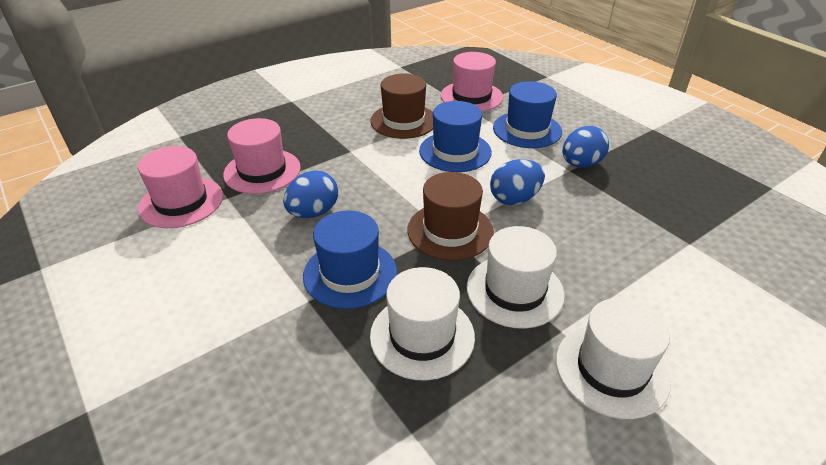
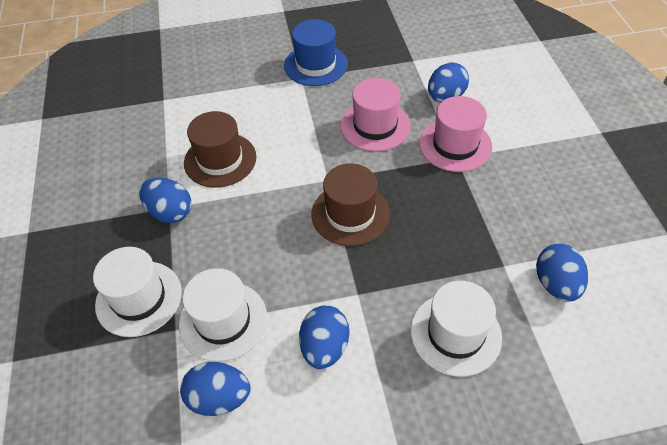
blue egg: 3 -> 5
blue hat: 3 -> 1
pink hat: 3 -> 2

